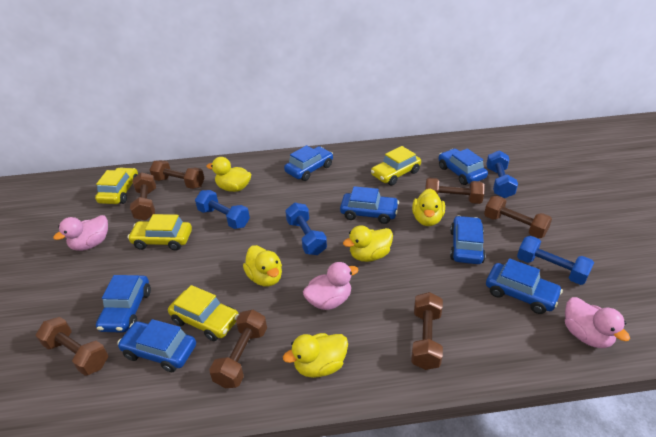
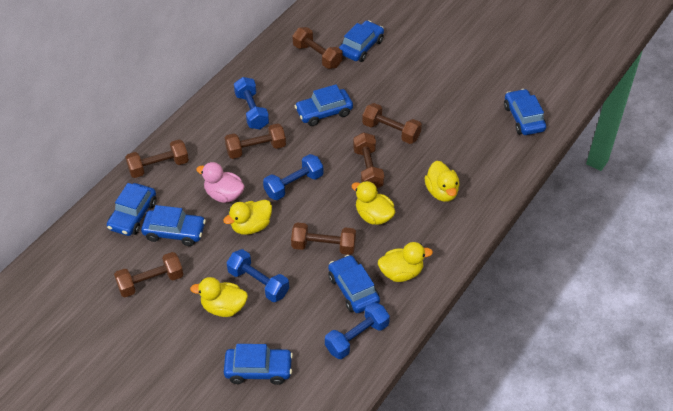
pink duck: 3 -> 1
yellow car: 4 -> 0

